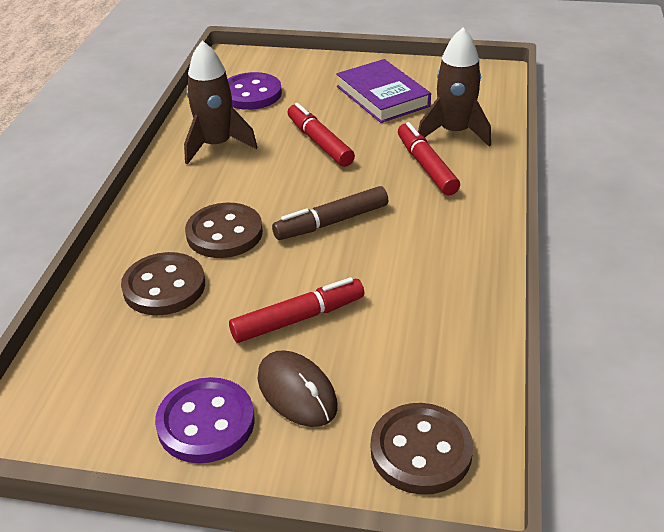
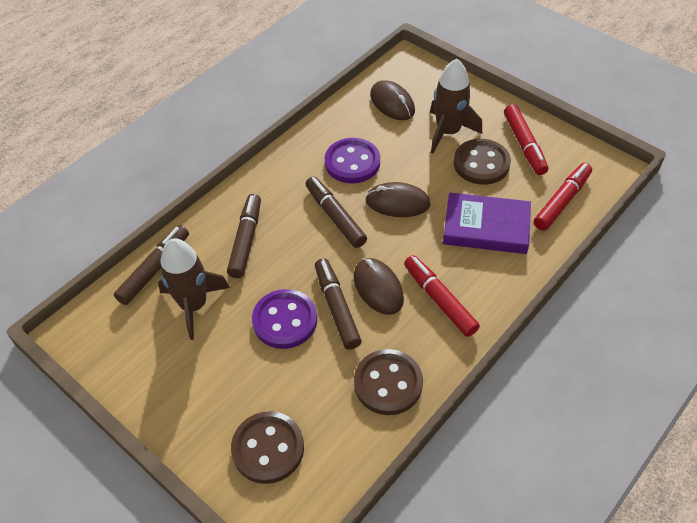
brown marker: 1 -> 4
brown mouse: 1 -> 3

